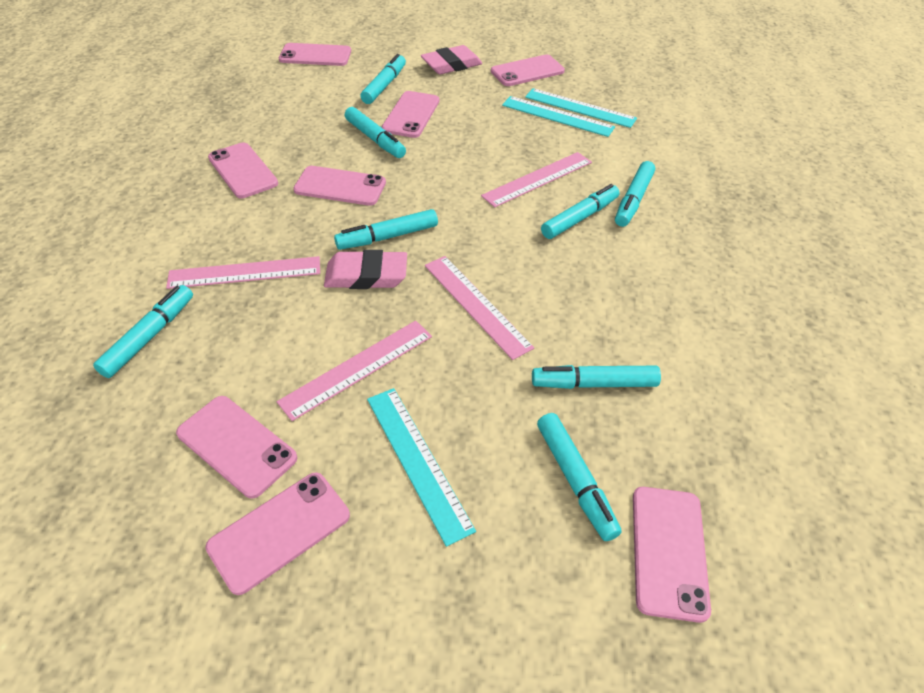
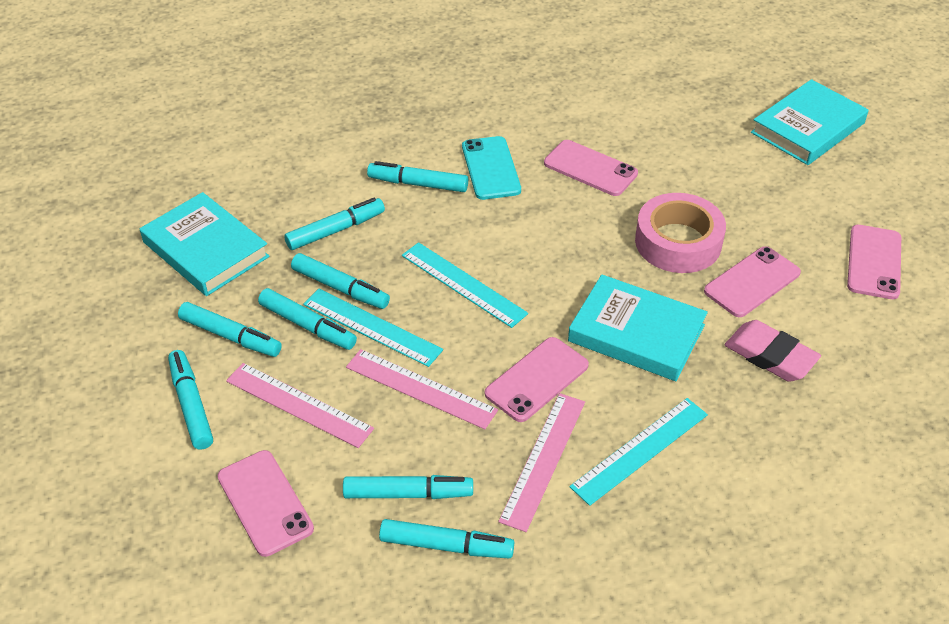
pink eraser: 2 -> 1
pink phone: 8 -> 5
pink ruler: 4 -> 3
pink tape: 0 -> 1
turquoise book: 0 -> 3
turquoise phone: 0 -> 1

